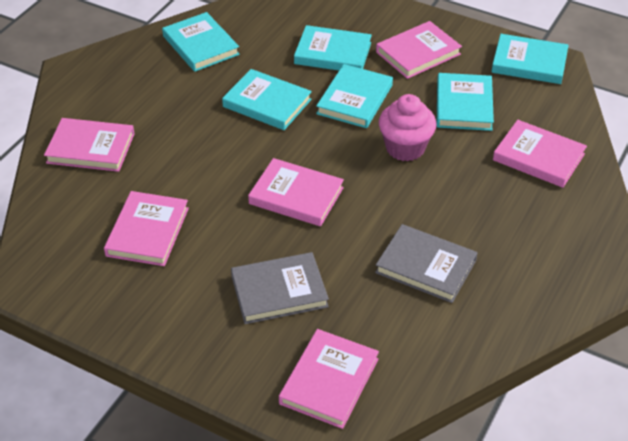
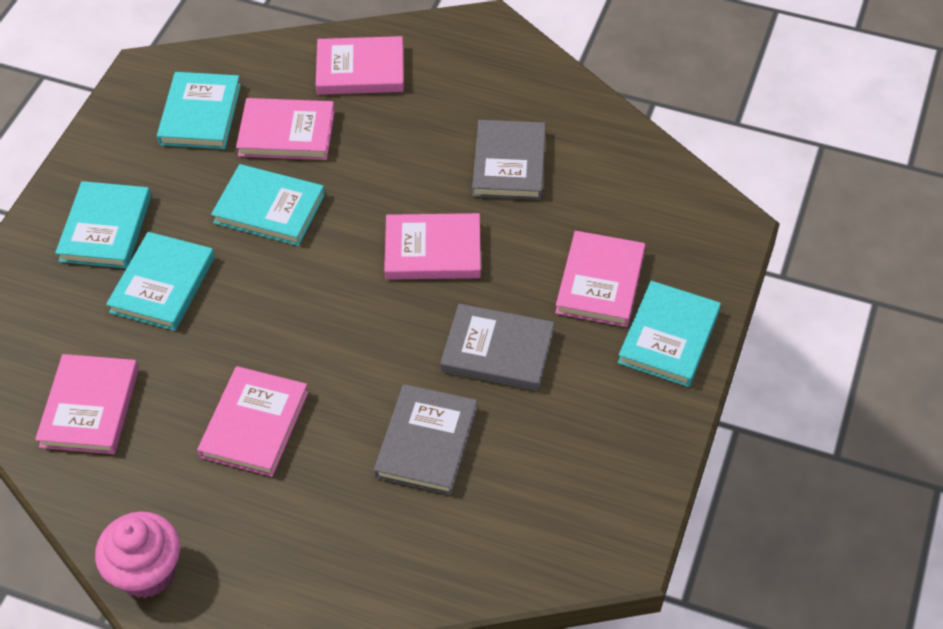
grey book: 2 -> 3
turquoise book: 6 -> 5

